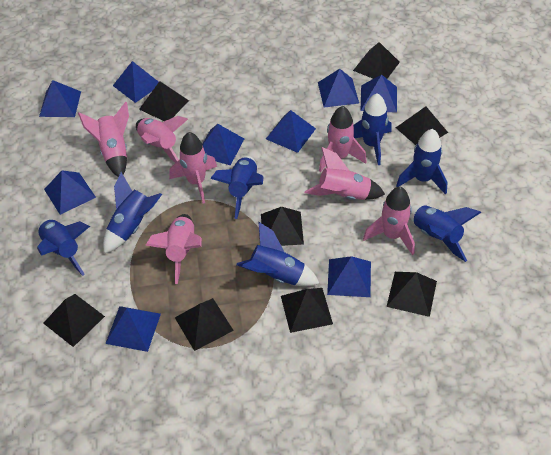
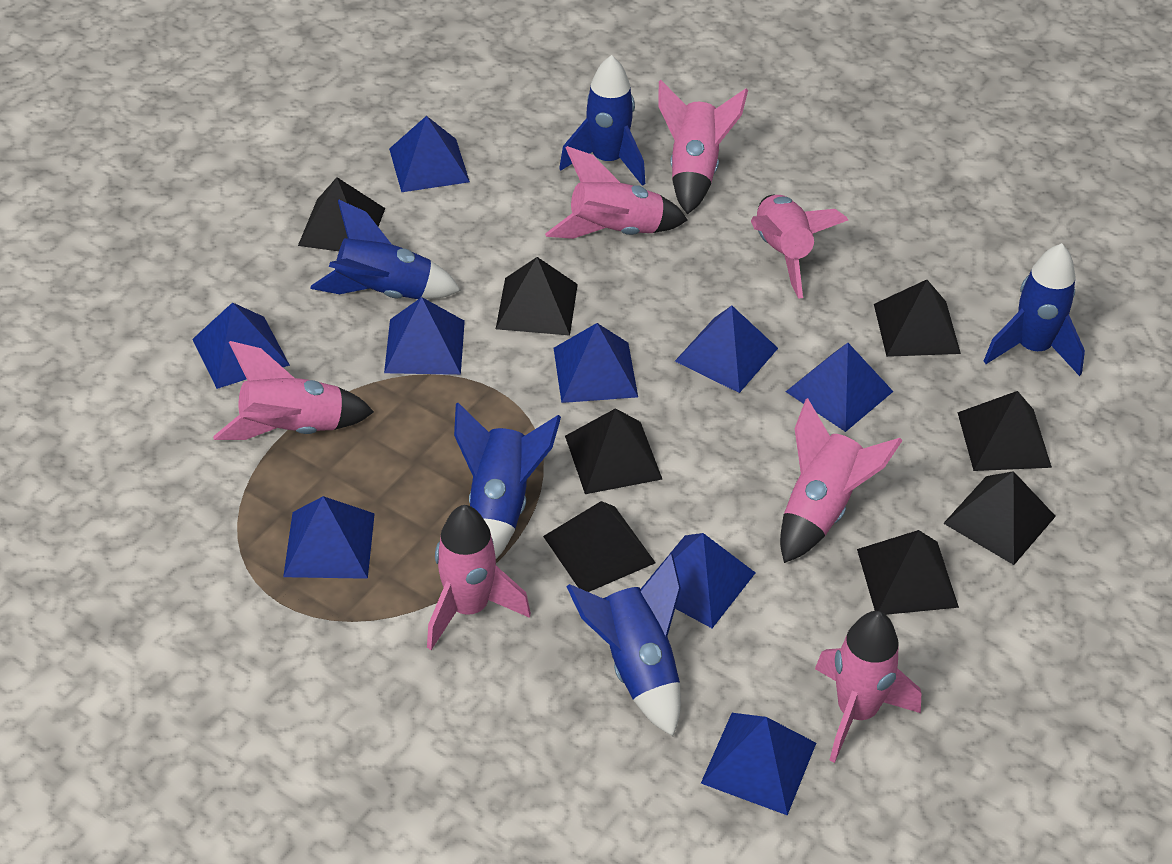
blue rocket: 7 -> 5

